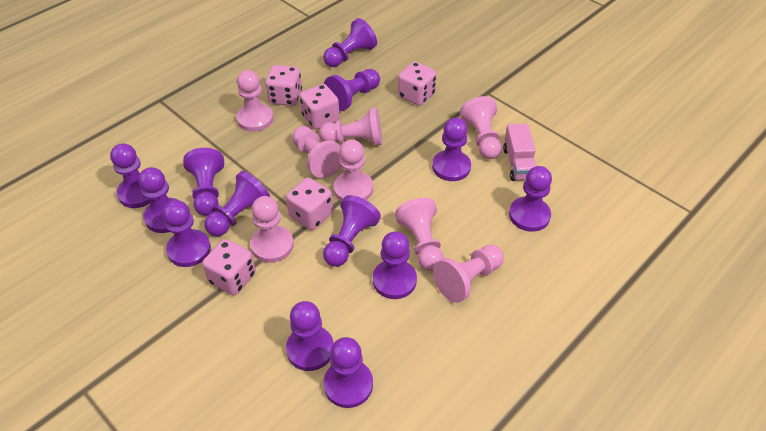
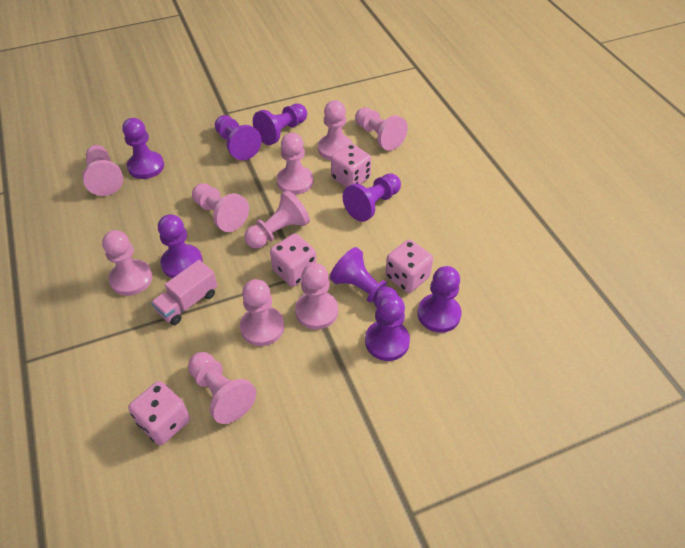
pink dice: 5 -> 4
pink pawn: 8 -> 10
purple pawn: 13 -> 8

